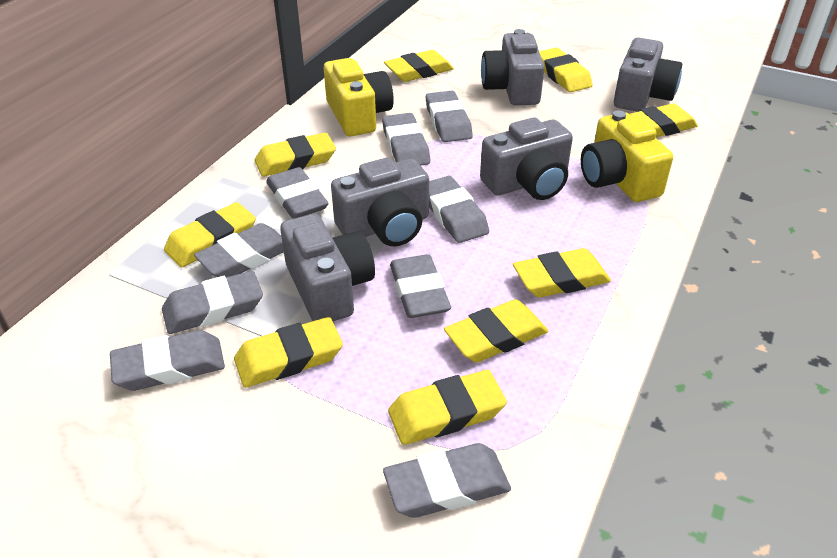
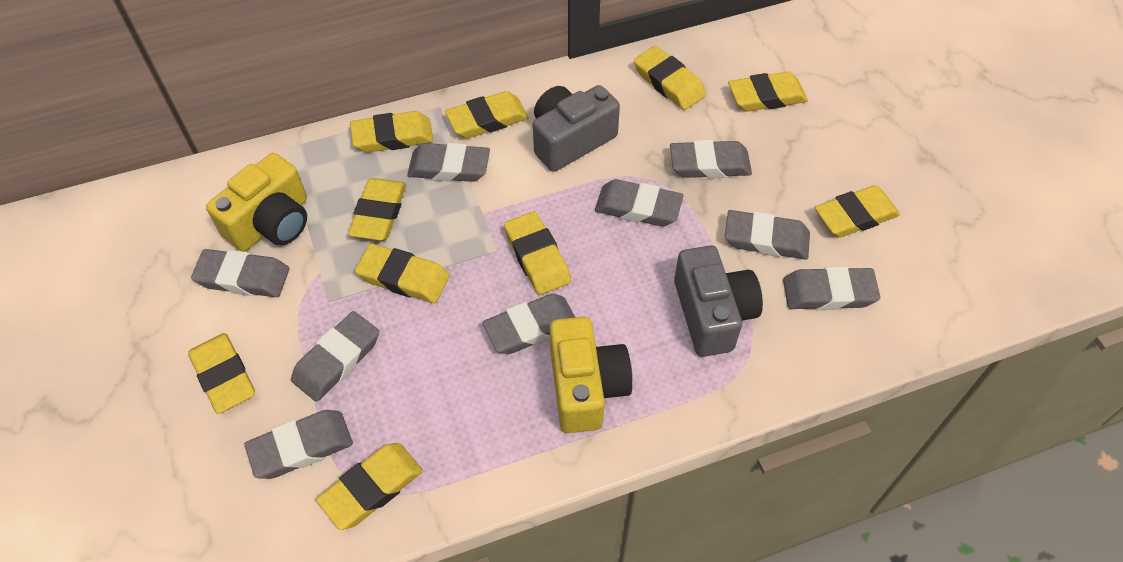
grey camera: 5 -> 2
yellow eraser: 9 -> 10

